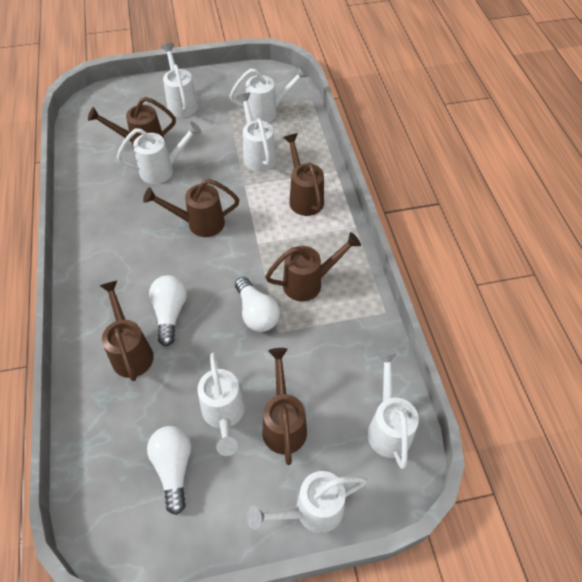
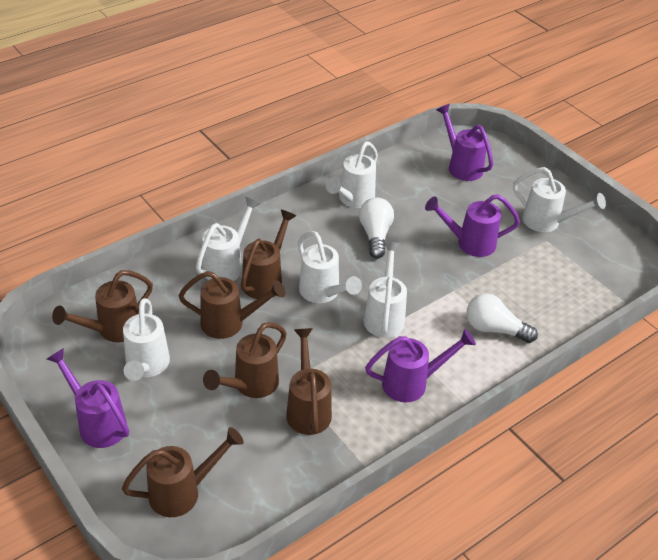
purple watering can: 0 -> 4
white light bulb: 3 -> 2
white watering can: 7 -> 6

